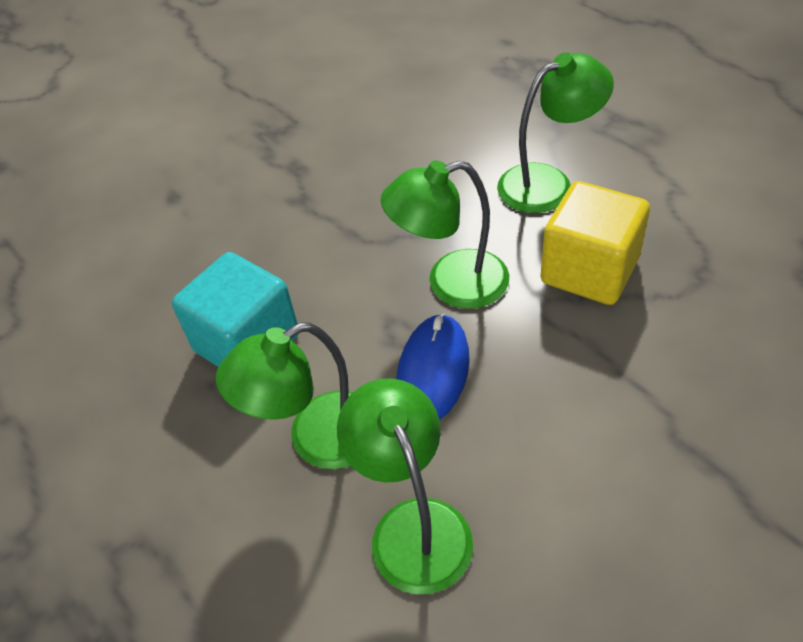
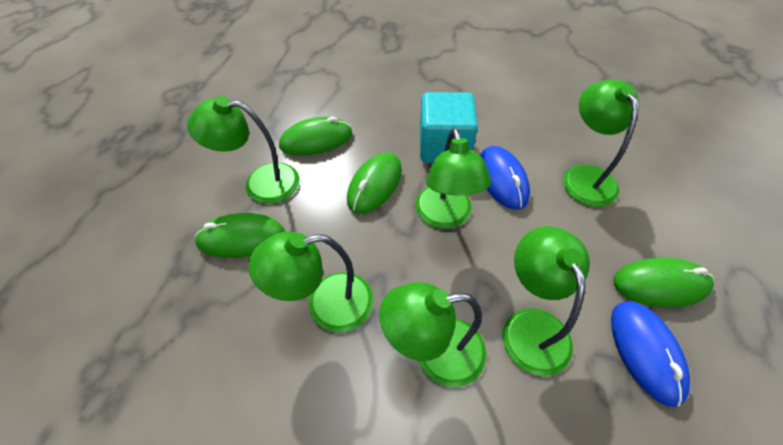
blue mouse: 1 -> 2
green lamp: 4 -> 6
green mouse: 0 -> 4
yellow cube: 1 -> 0

